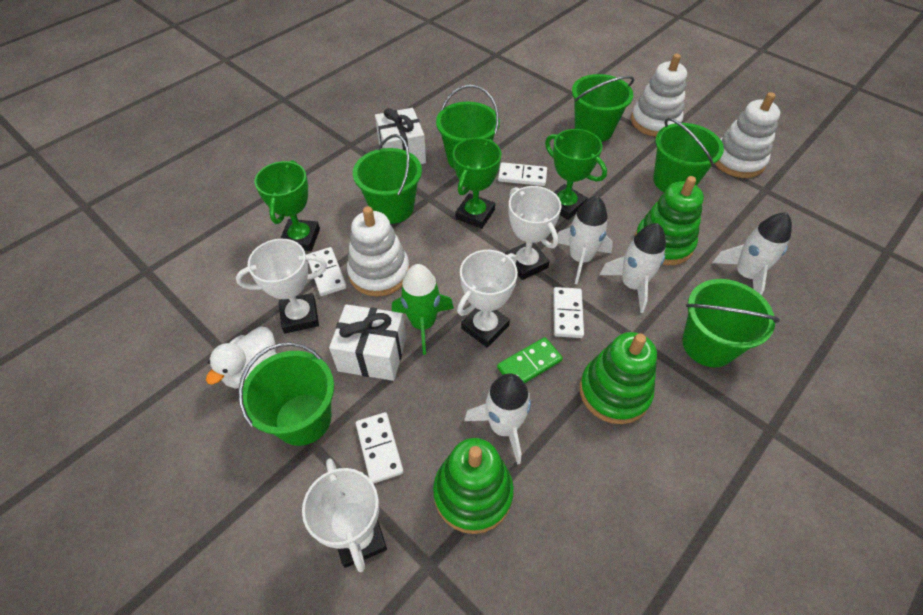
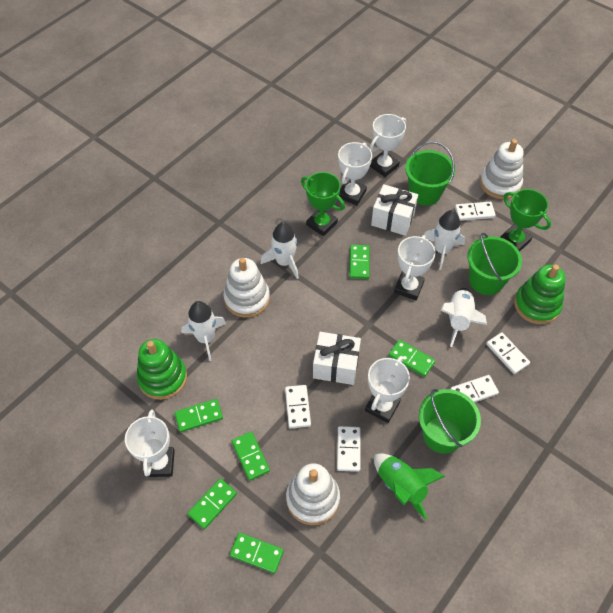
green bucket: 6 -> 3
green domino: 1 -> 6
green stacking toy: 3 -> 2
green trophy: 3 -> 2
white domino: 4 -> 5
white duck: 1 -> 0
white trophy: 4 -> 5

